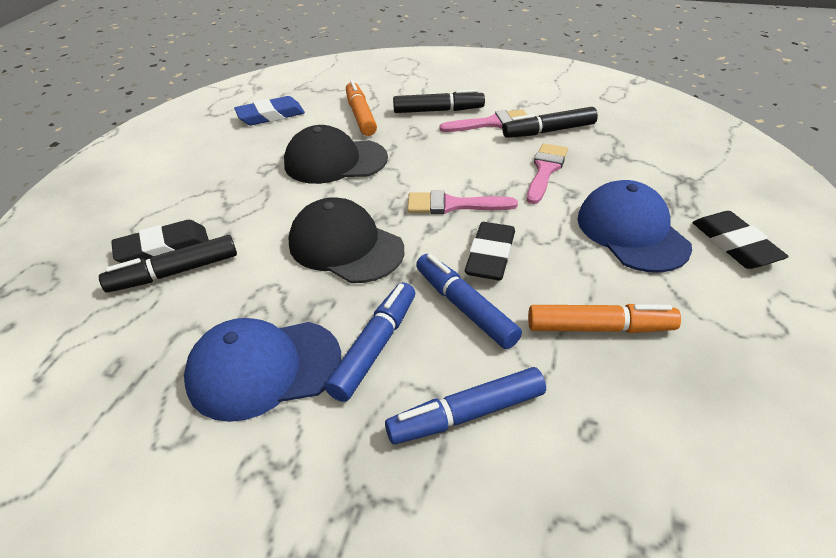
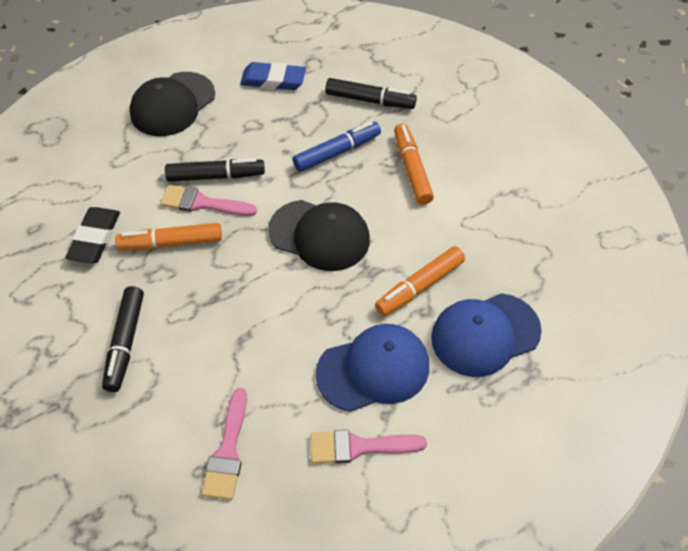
black eraser: 3 -> 1
blue marker: 3 -> 1
orange marker: 2 -> 3

